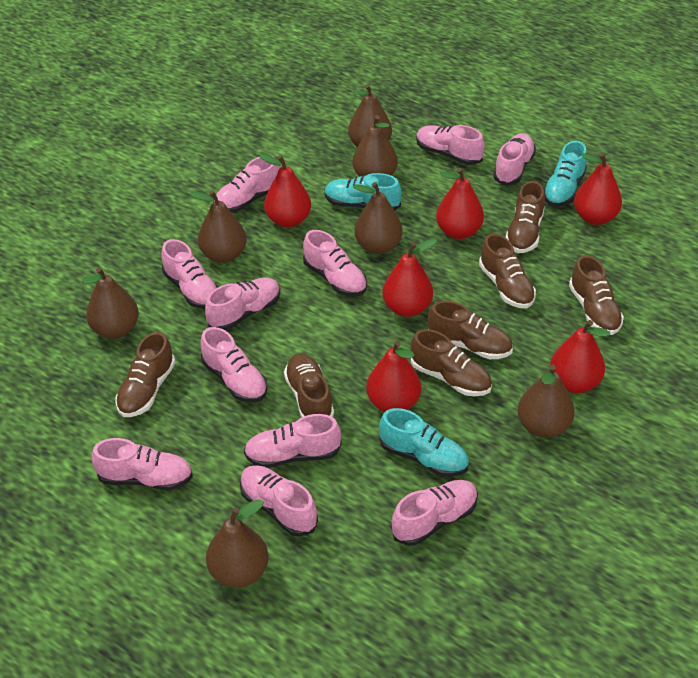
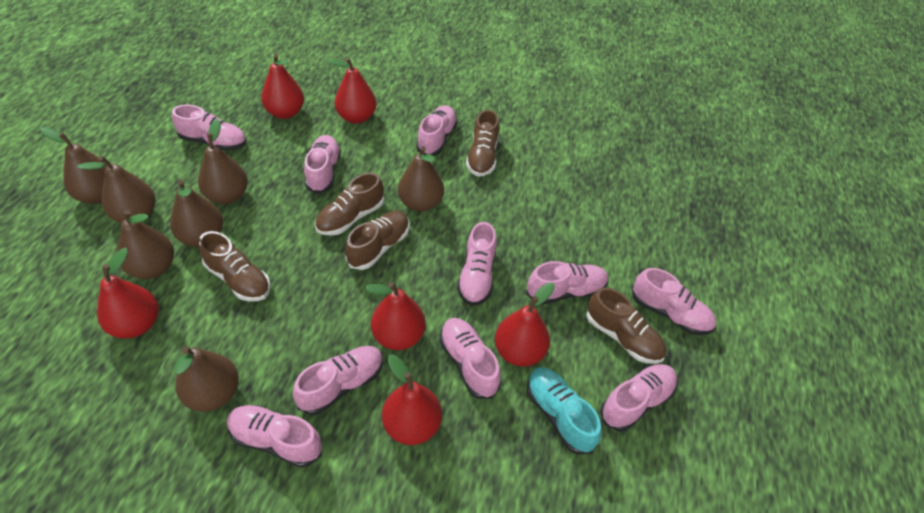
brown shoe: 7 -> 5
pink shoe: 11 -> 10
turquoise shoe: 3 -> 1

